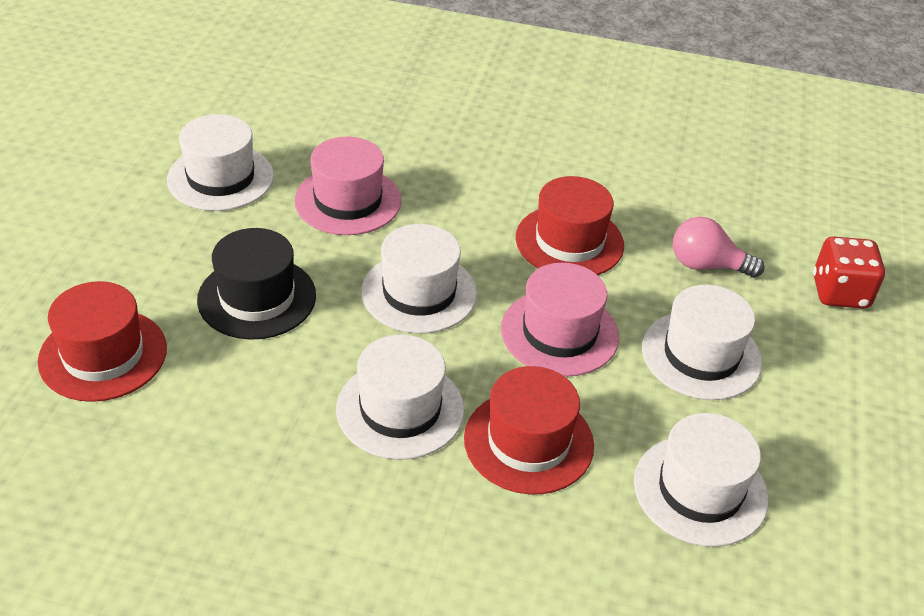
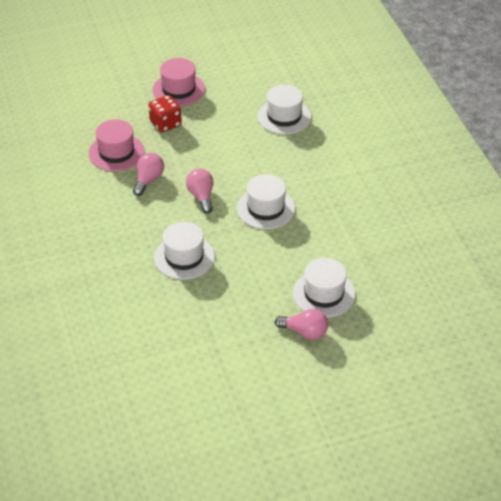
black hat: 1 -> 0
pink light bulb: 1 -> 3
red hat: 3 -> 0
white hat: 5 -> 4

